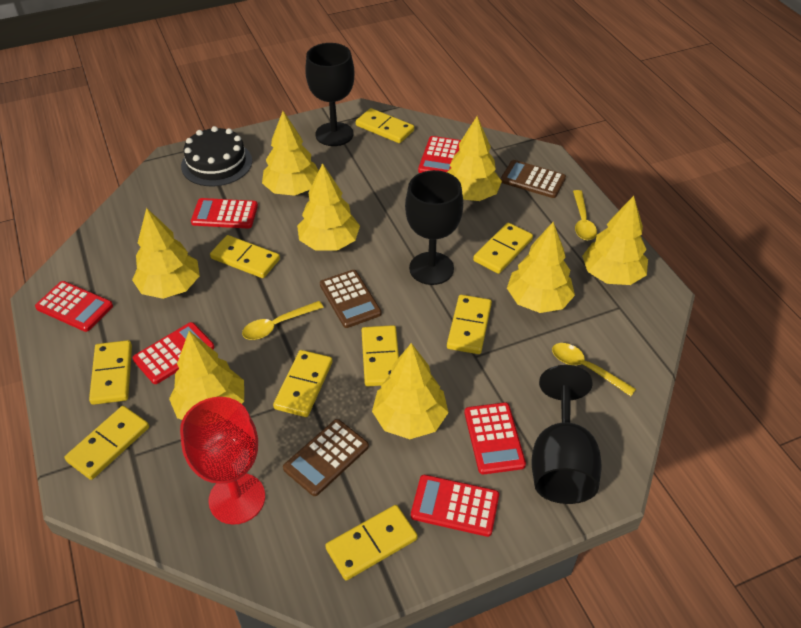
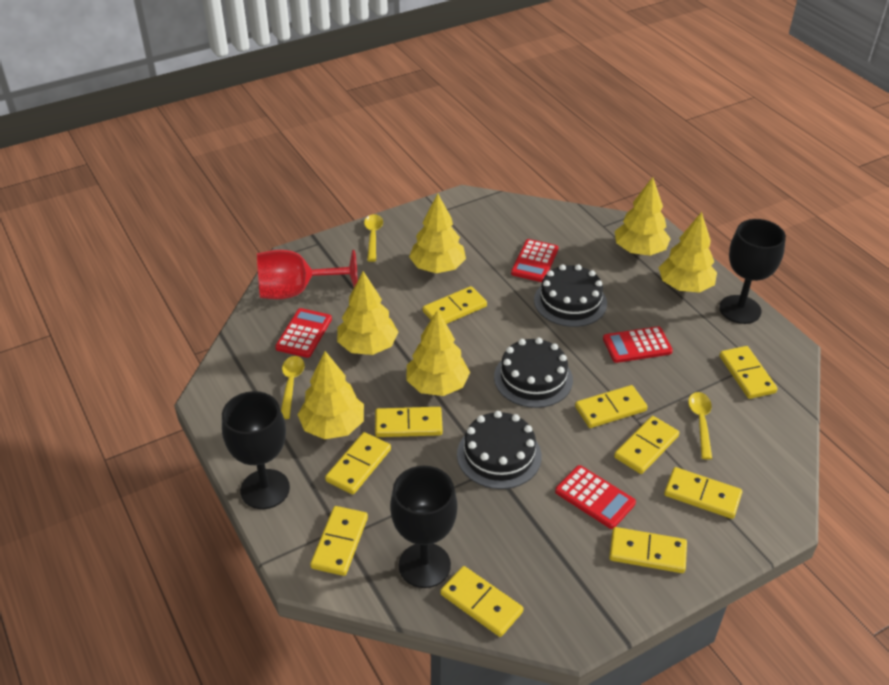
black cake: 1 -> 3
brown calculator: 3 -> 0
red calculator: 6 -> 4
yellow domino: 9 -> 10
yellow tree: 8 -> 6

